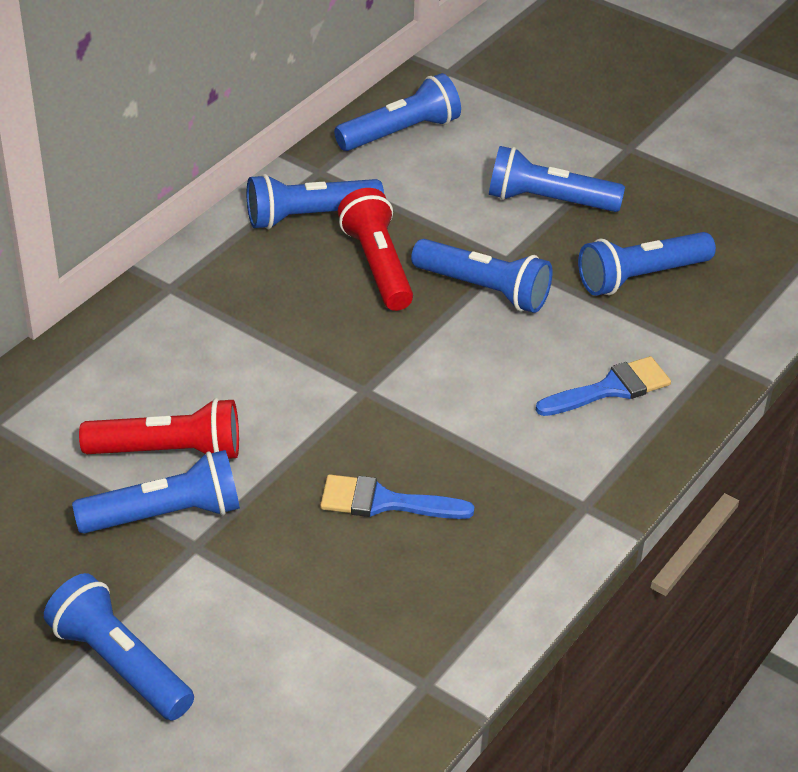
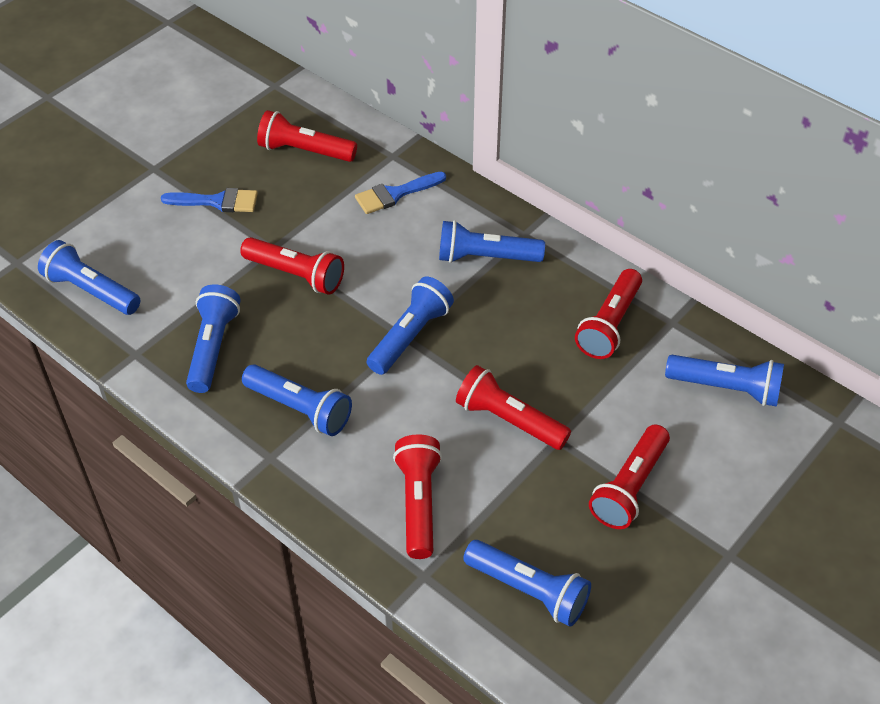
red flashlight: 2 -> 6

